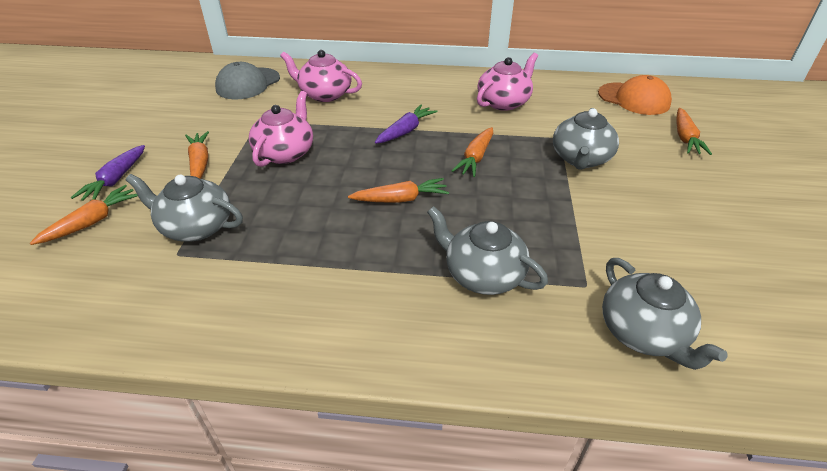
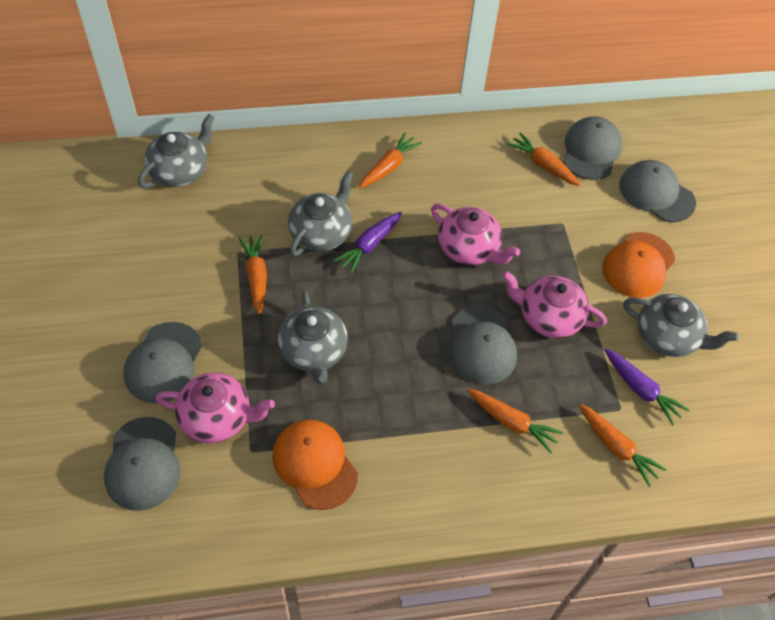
grey cap: 1 -> 5
orange cap: 1 -> 2

